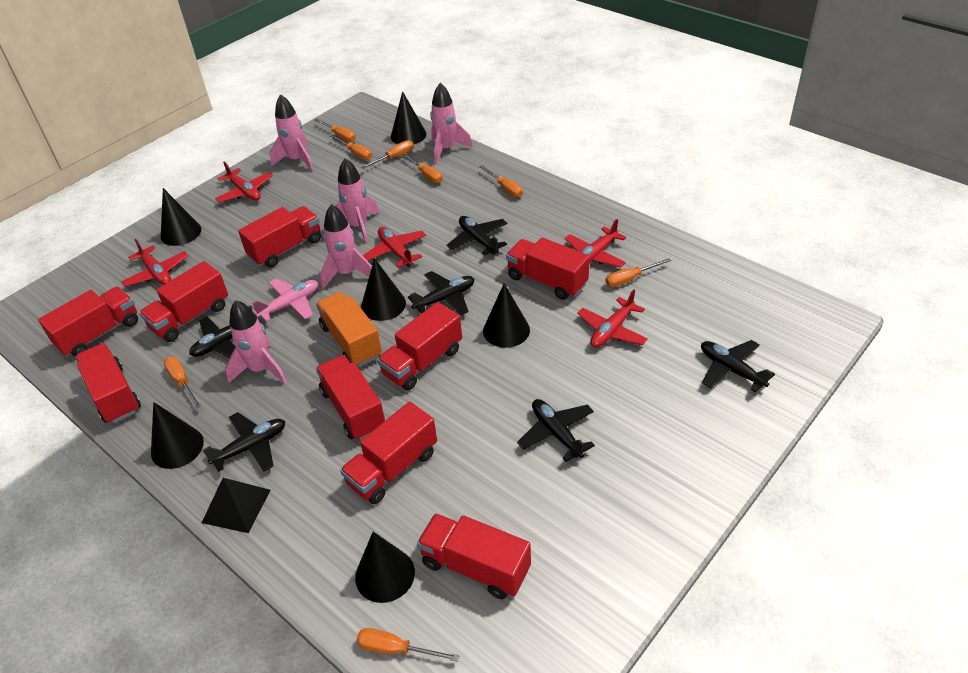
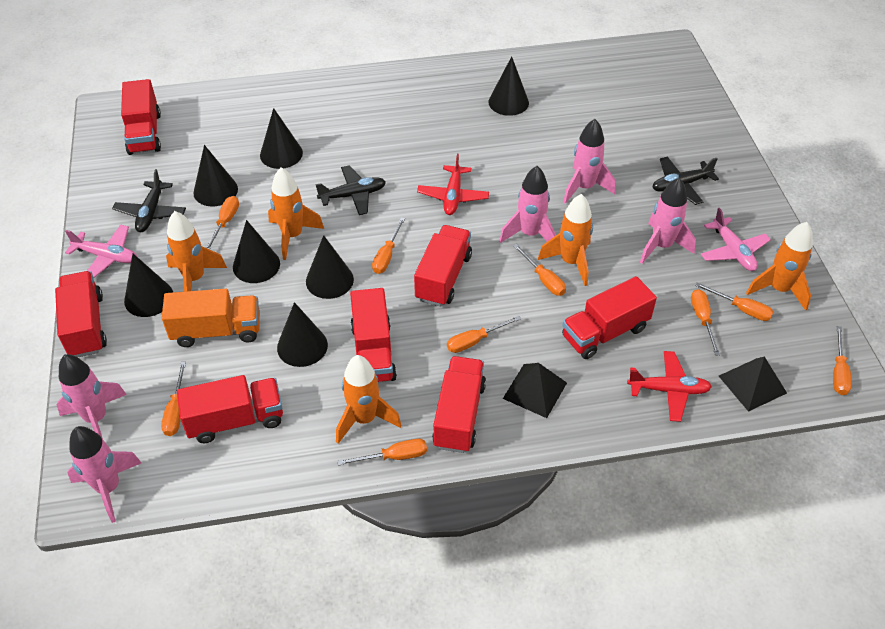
black cone: 6 -> 7
black plane: 6 -> 3
black pyramid: 1 -> 2
orange rocket: 0 -> 5
orange screwdriver: 8 -> 9
pink plane: 1 -> 2
red plane: 5 -> 2
red truck: 9 -> 7

